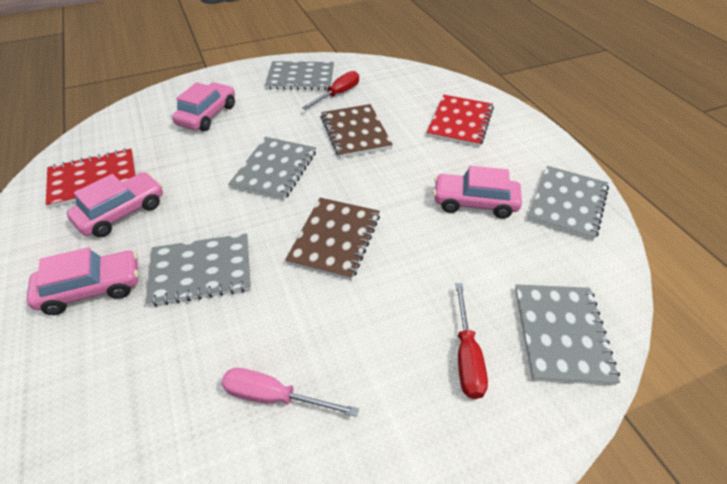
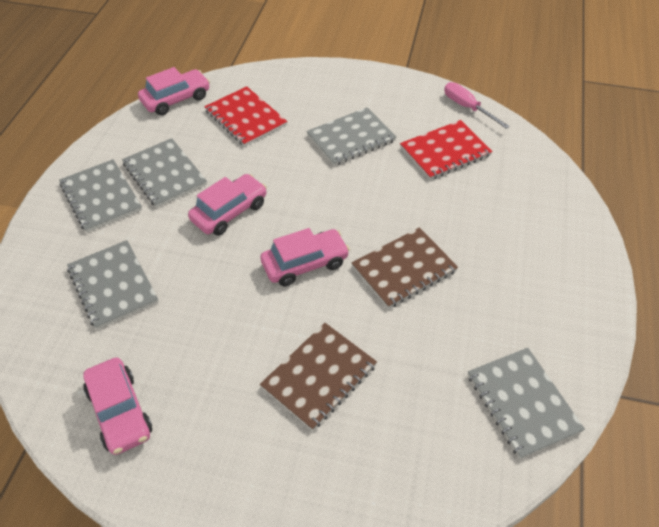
red screwdriver: 2 -> 0

